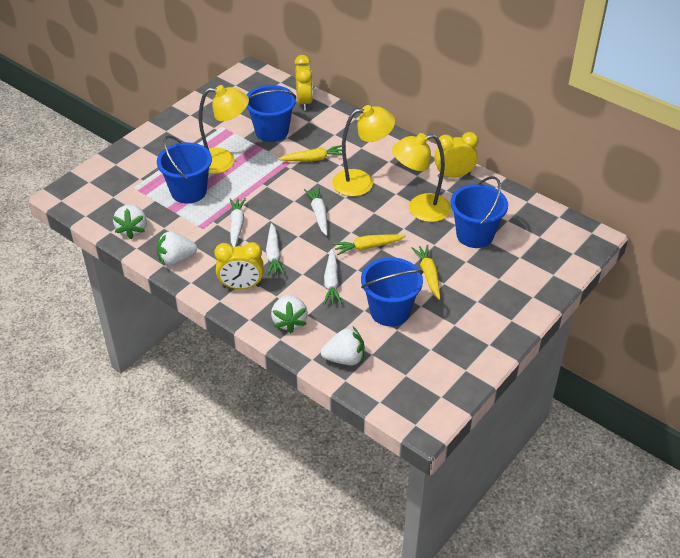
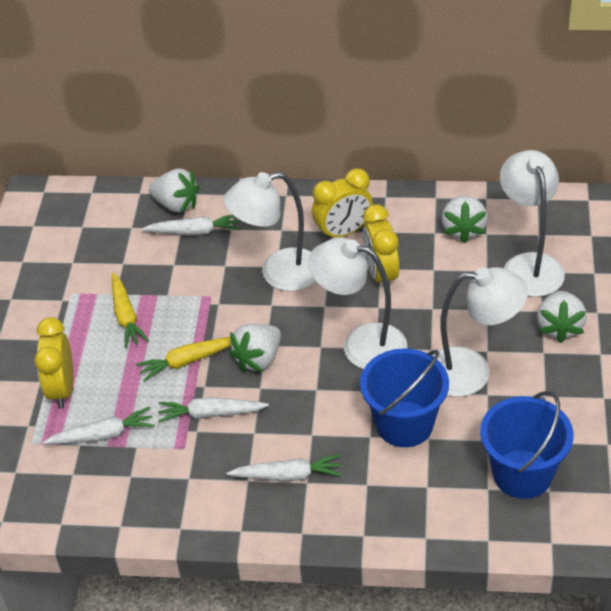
blue bucket: 4 -> 2
white lamp: 0 -> 4
yellow carrot: 3 -> 2
yellow lamp: 3 -> 0

